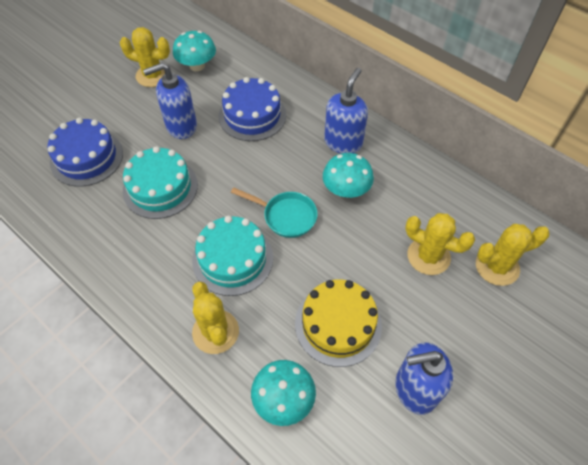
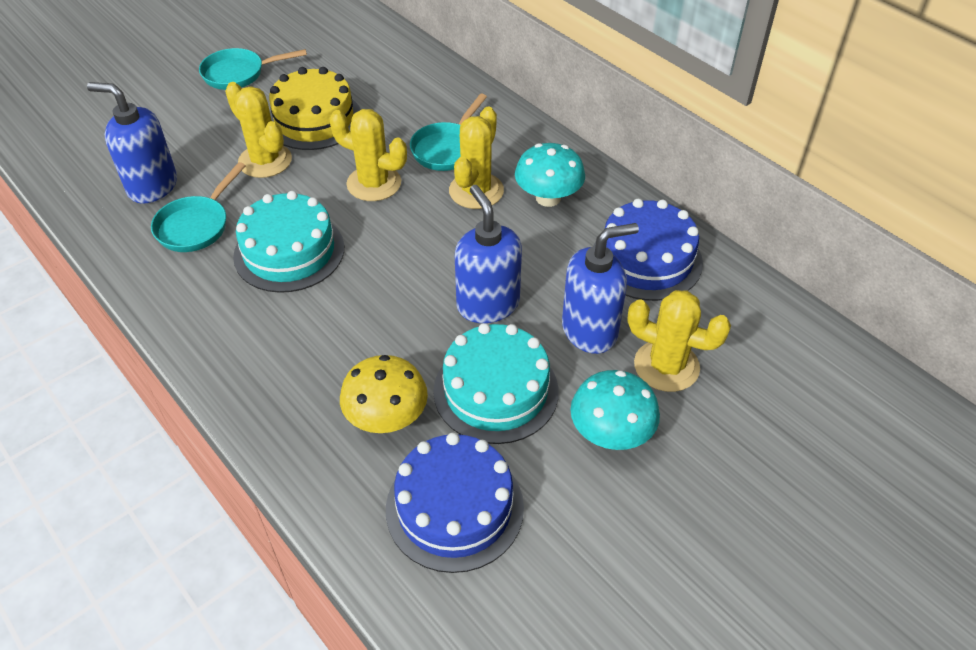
turquoise mushroom: 3 -> 2
turquoise pan: 1 -> 3
yellow mushroom: 0 -> 1

